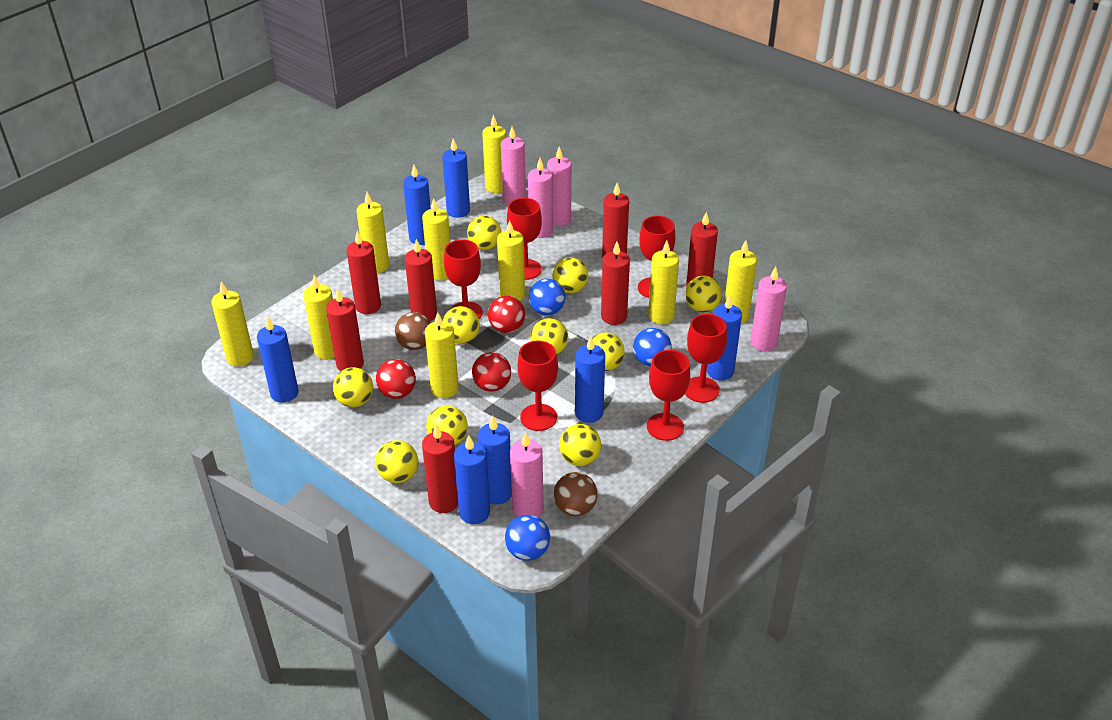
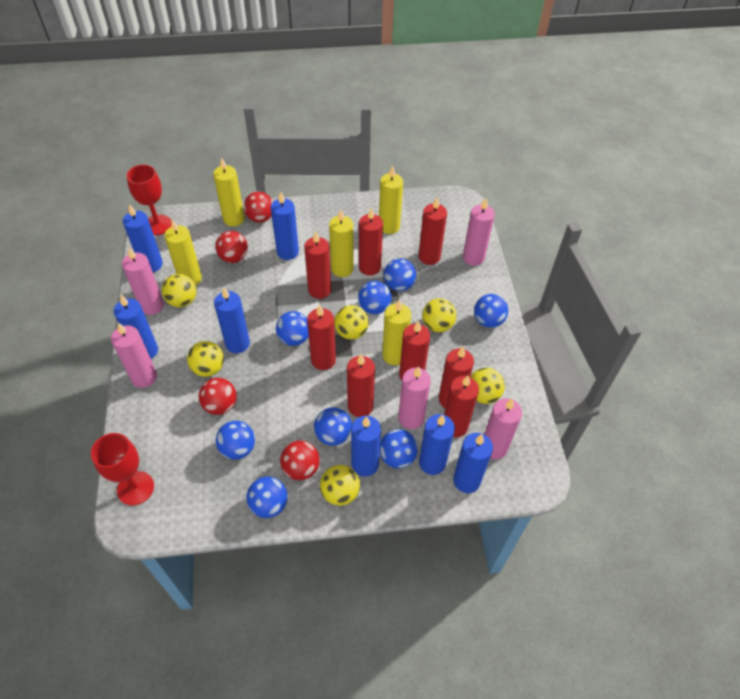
blue ball: 3 -> 8
brown ball: 2 -> 0
red ball: 3 -> 4
red candle: 7 -> 8
red goblet: 6 -> 2
yellow ball: 10 -> 6
yellow candle: 9 -> 5

